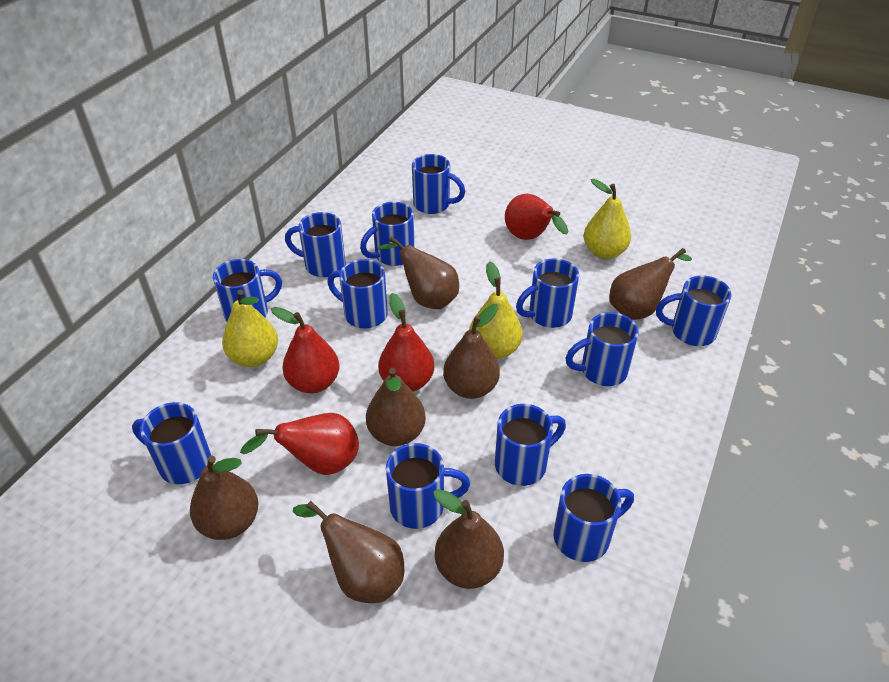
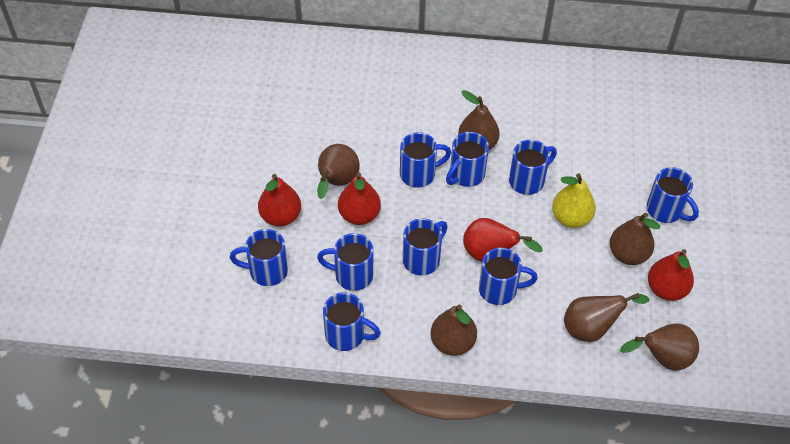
blue mug: 12 -> 9
brown pear: 7 -> 6
yellow pear: 3 -> 1

